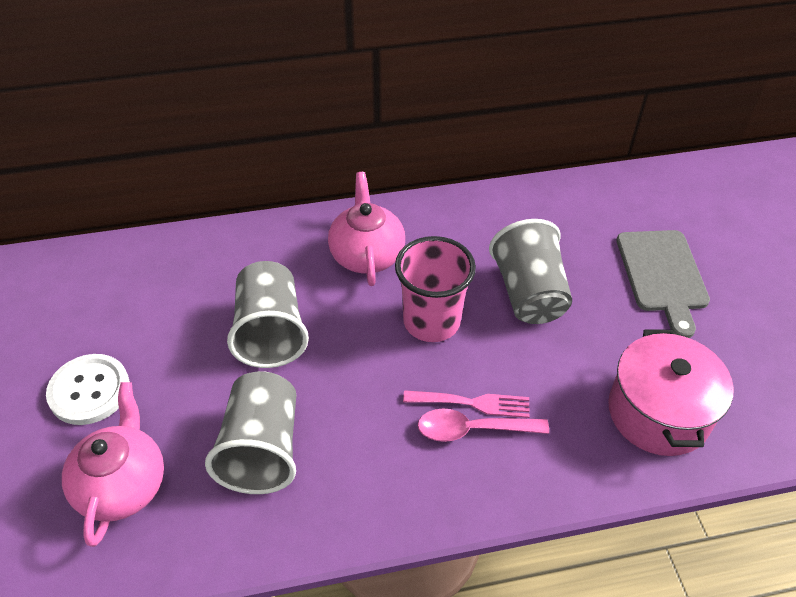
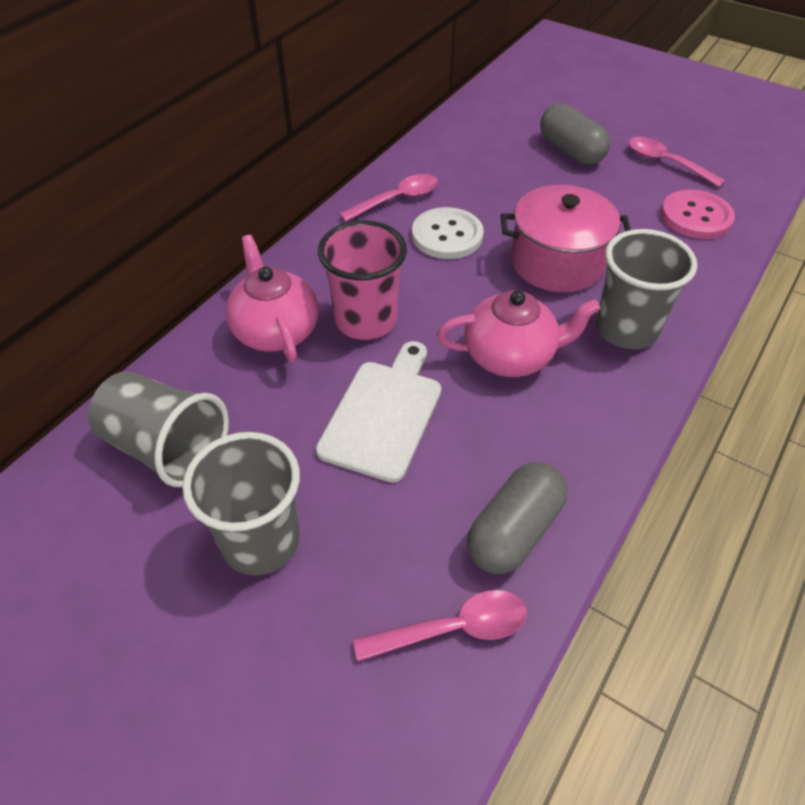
grey capsule: 0 -> 2
grey cutting board: 1 -> 0
pink button: 0 -> 1
pink fork: 1 -> 0
pink spoon: 1 -> 3
white cutting board: 0 -> 1

